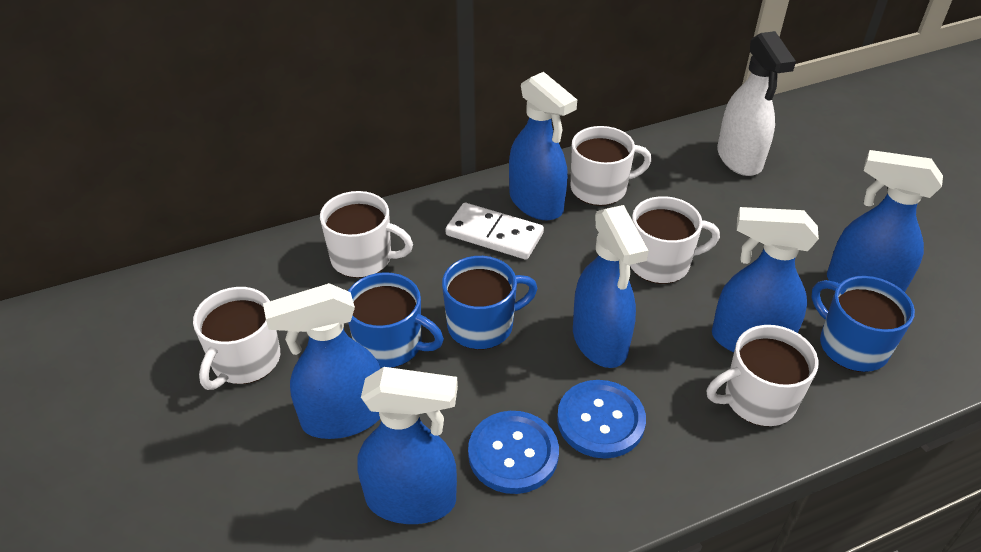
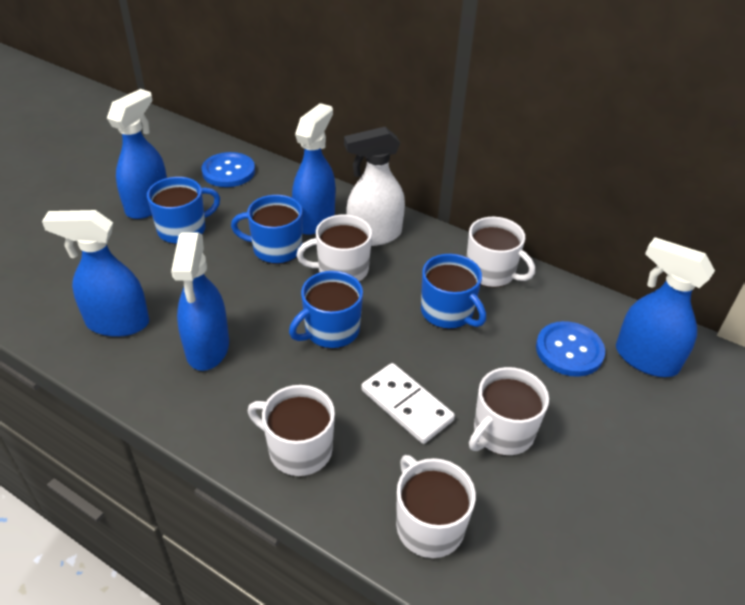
blue mug: 3 -> 4
blue spray bottle: 6 -> 5

